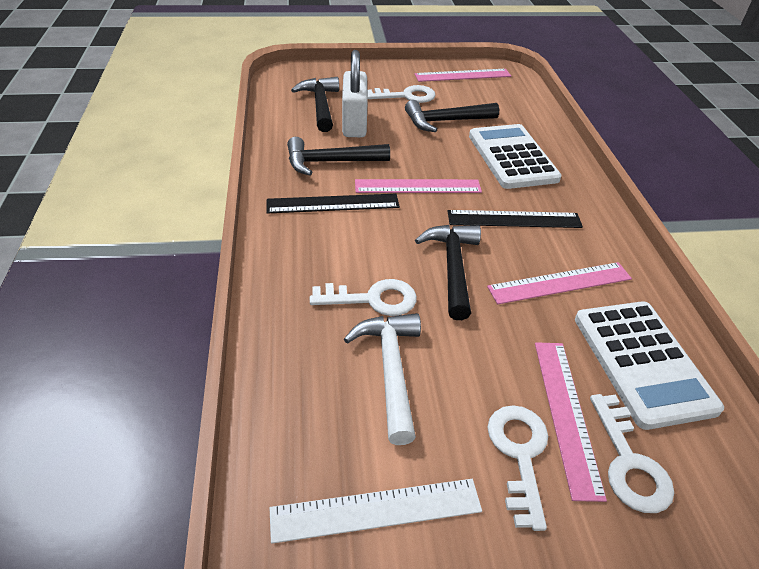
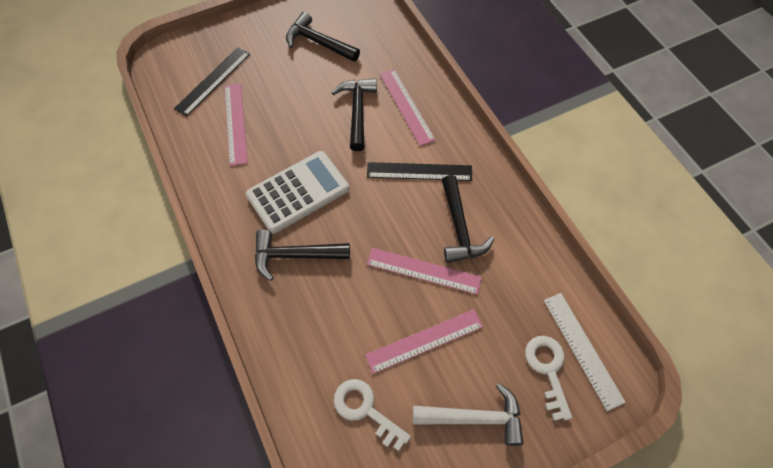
white calculator: 2 -> 1
white key: 4 -> 2
white padlock: 1 -> 0

